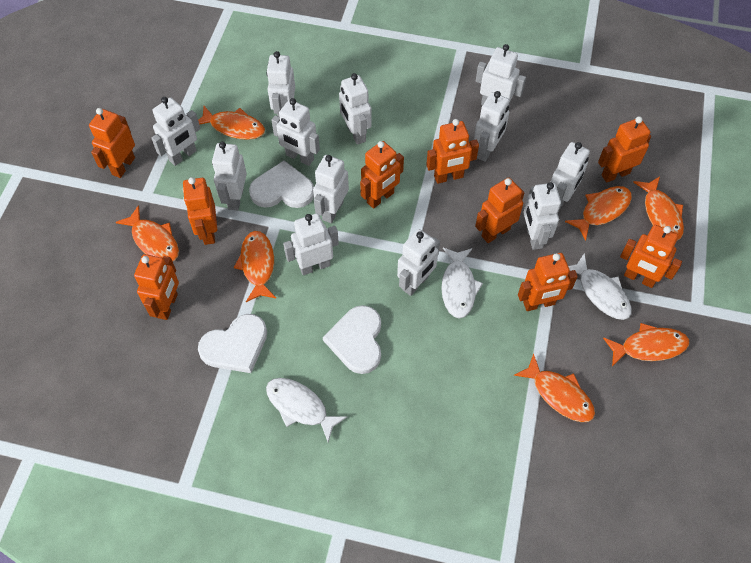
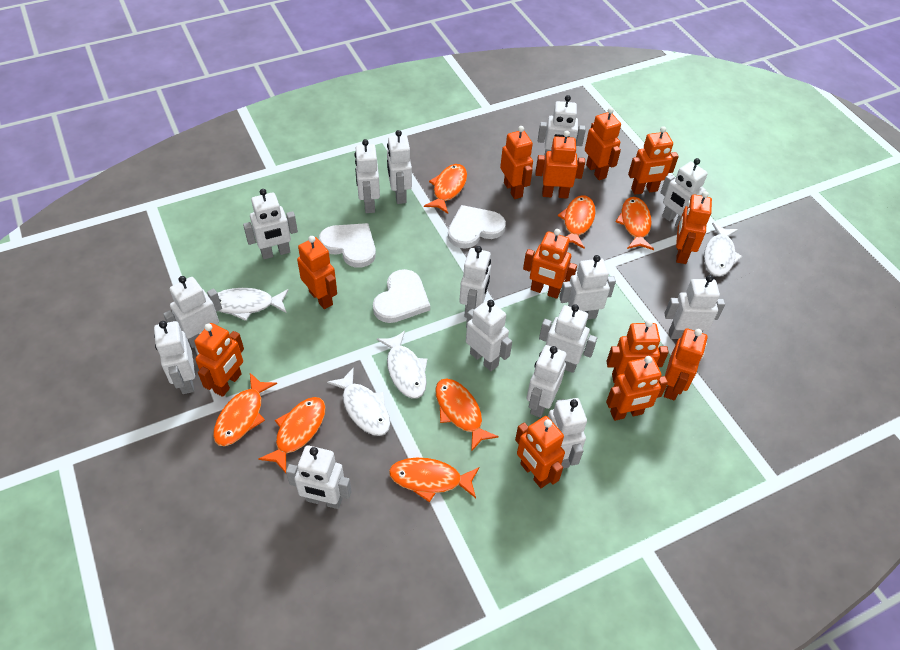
orange robot: 9 -> 12
white fish: 3 -> 4
white robot: 12 -> 15

